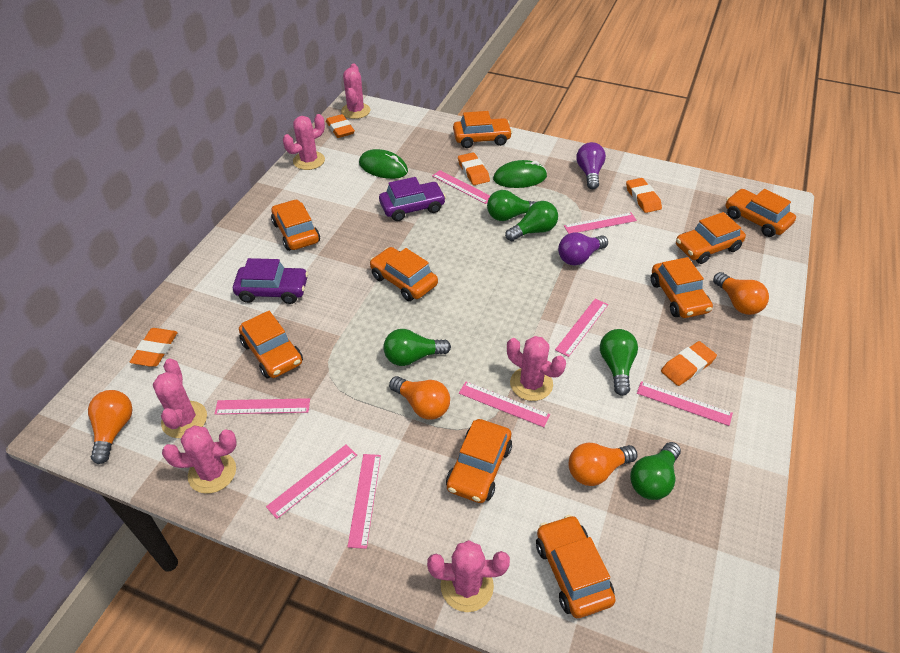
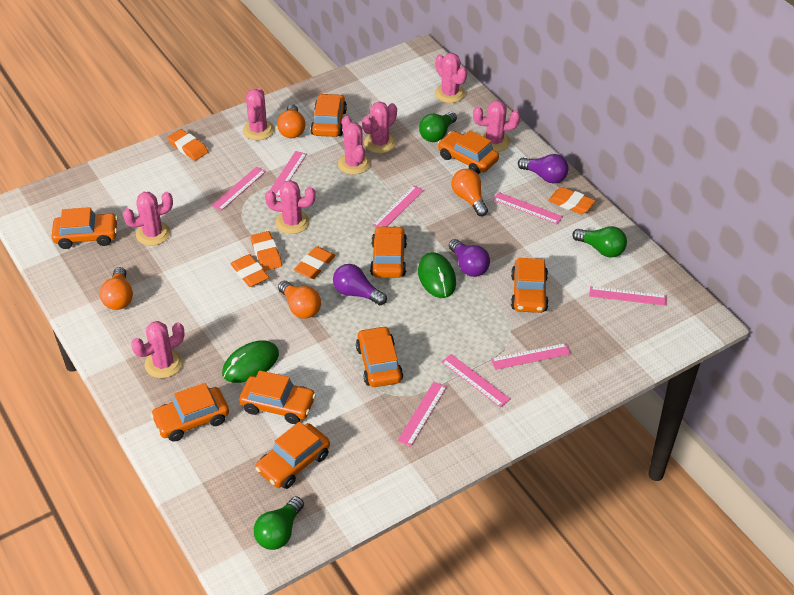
green light bulb: 5 -> 3
pink cactus: 6 -> 8
purple car: 2 -> 0
purple light bulb: 2 -> 3

